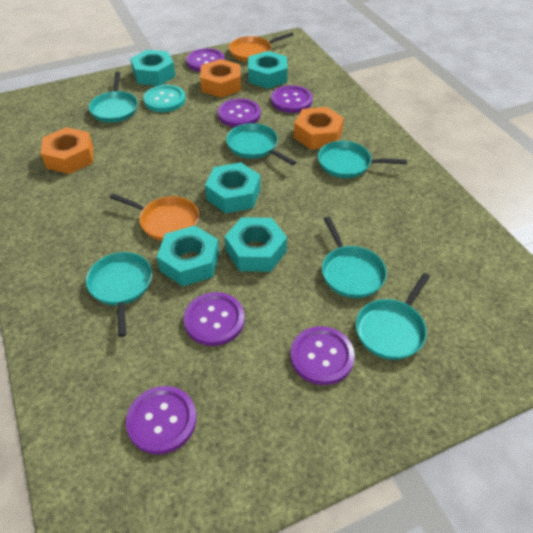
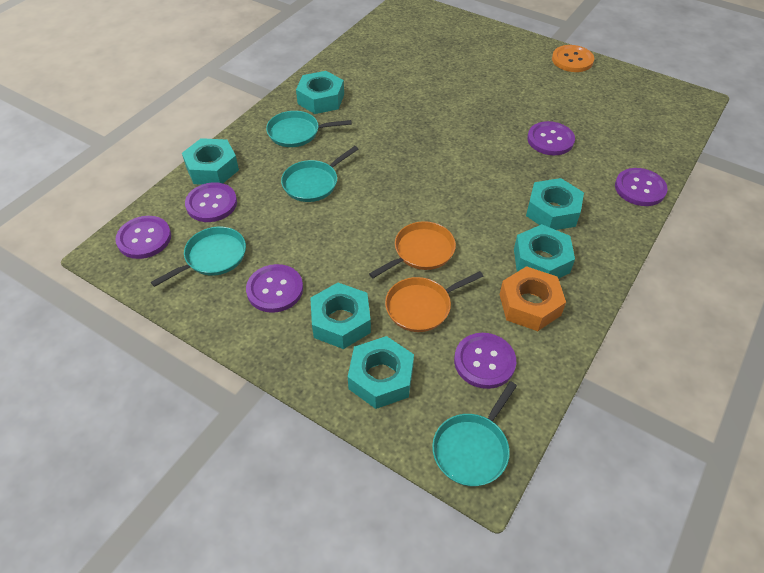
orange button: 0 -> 1
orange nut: 3 -> 1
turquoise button: 1 -> 0
turquoise nut: 5 -> 6
turquoise pan: 6 -> 4

